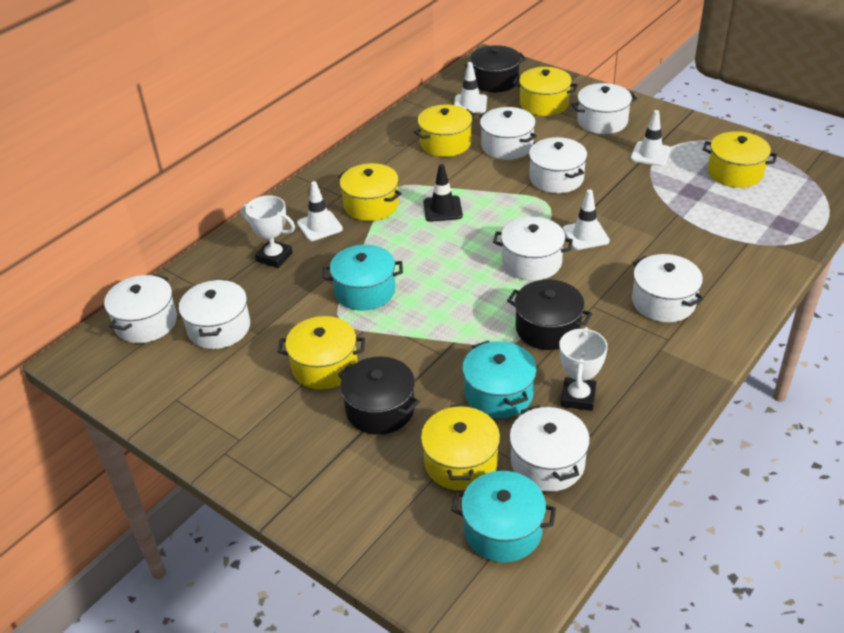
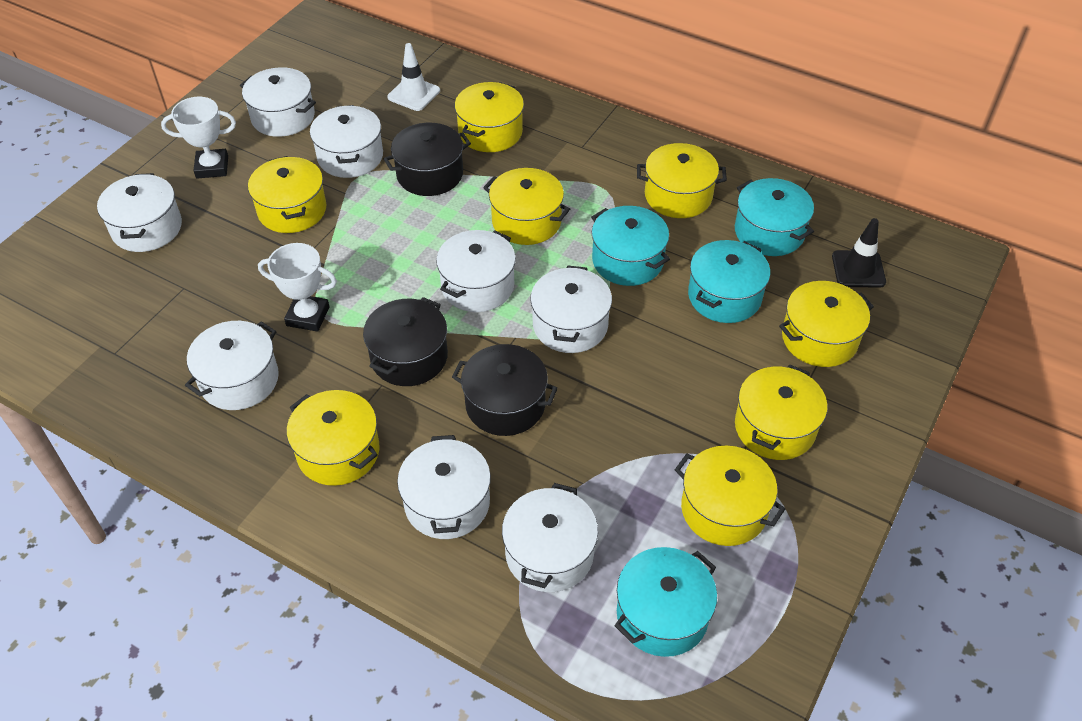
turquoise pot: 3 -> 4
white traffic cone: 4 -> 1
yellow pot: 6 -> 8

